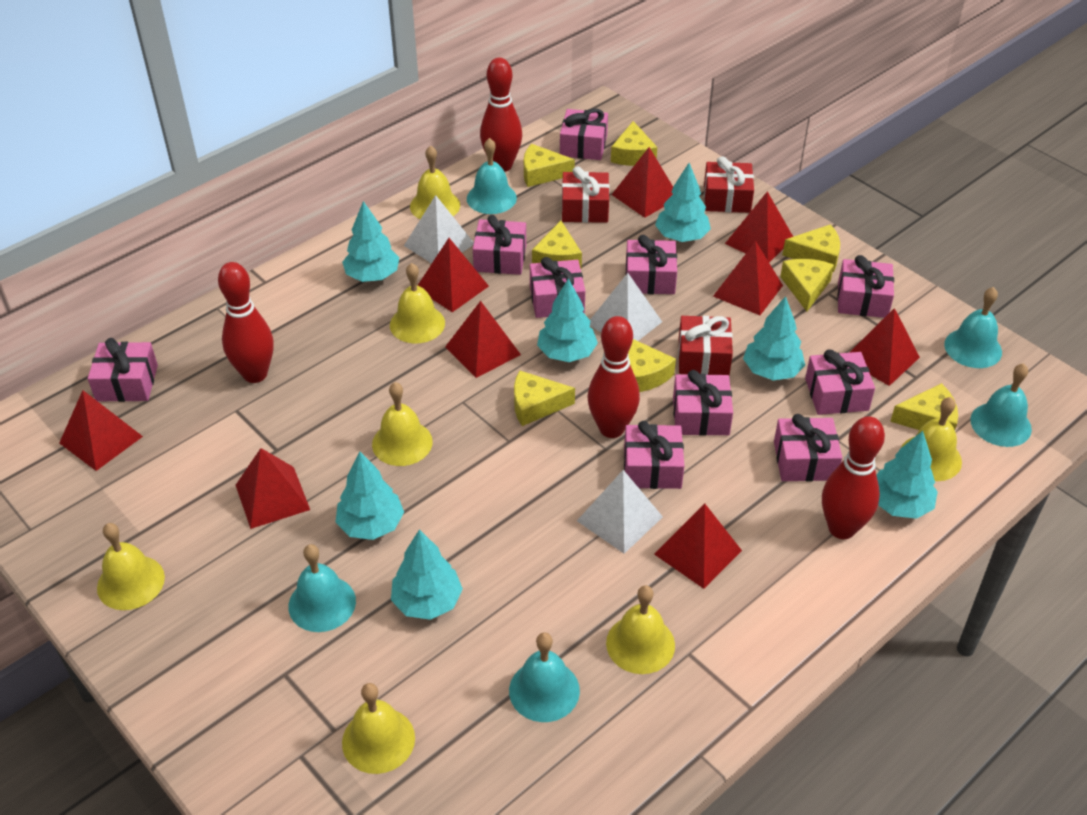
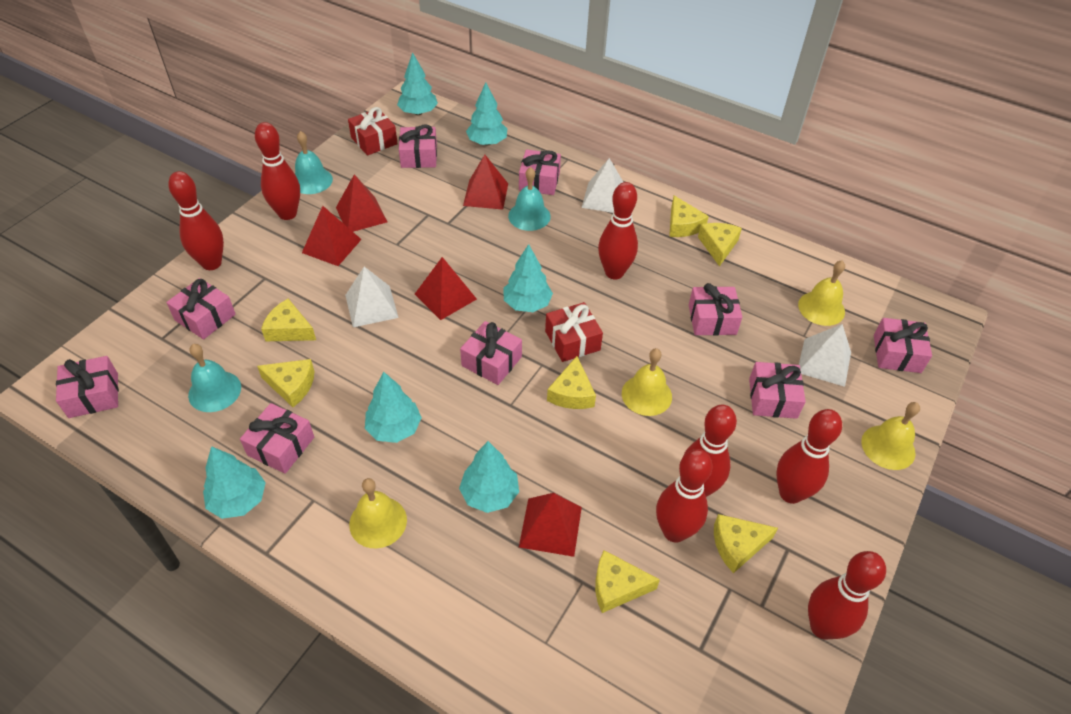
pink gift: 10 -> 9
red bowling pin: 4 -> 7
red gift: 3 -> 2
red pyramid: 9 -> 5
turquoise bell: 5 -> 3
turquoise tree: 7 -> 6
yellow bell: 7 -> 4
yellow cheese: 8 -> 7

